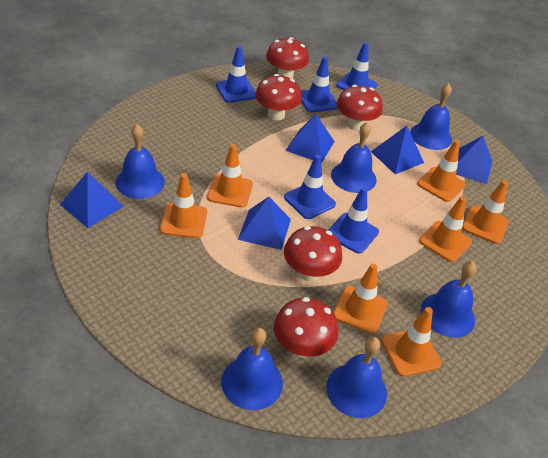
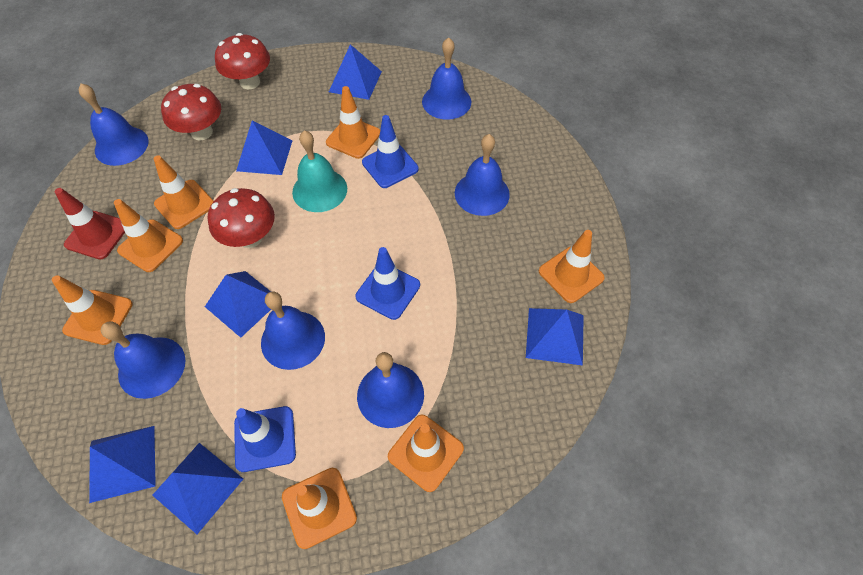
blue pyramid: 5 -> 6
blue traffic cone: 5 -> 3
red mushroom: 5 -> 3
red traffic cone: 0 -> 1
turquoise bell: 0 -> 1

